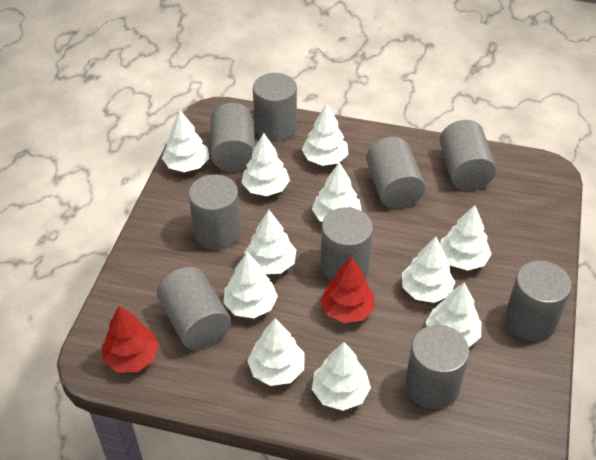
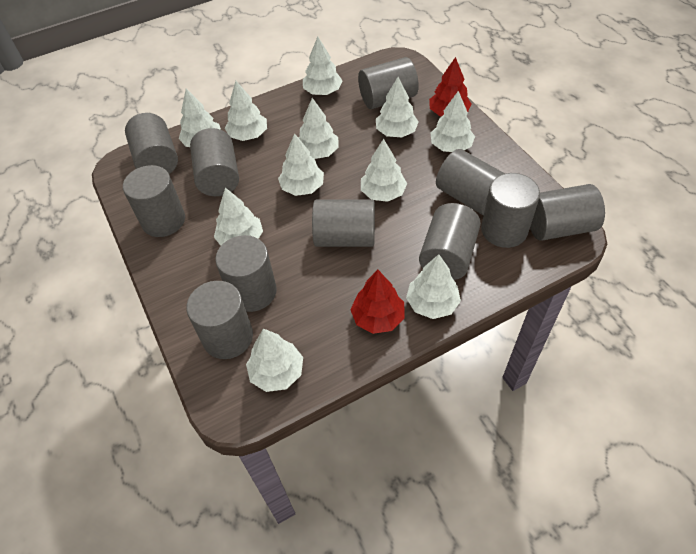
grey cylinder: 9 -> 11

